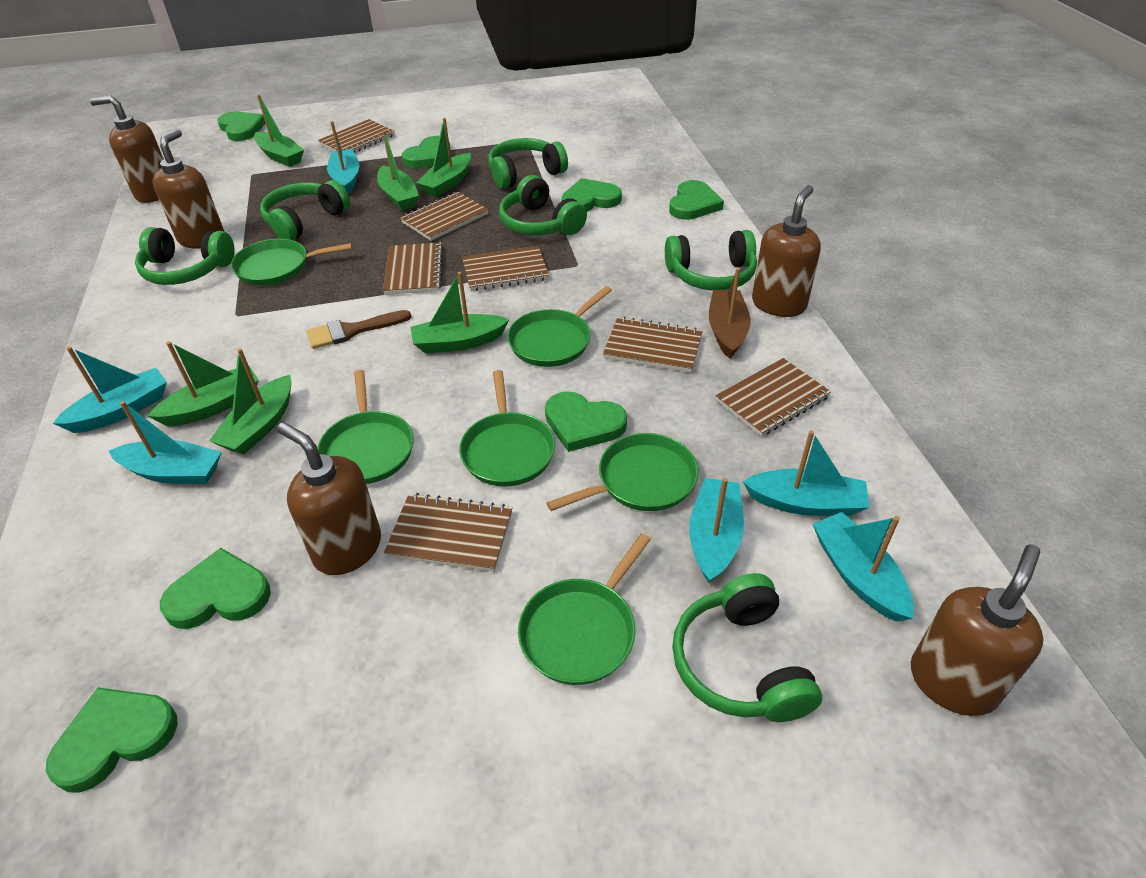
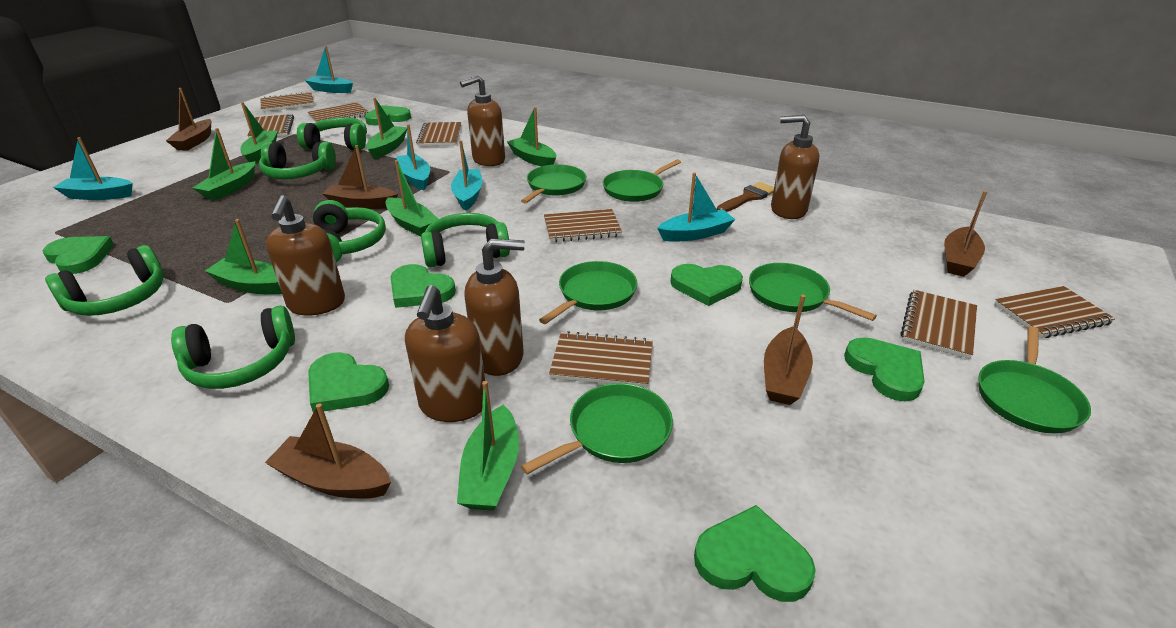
brown boat: 1 -> 5
brown notebook: 7 -> 8
green boat: 6 -> 7
turquoise boat: 6 -> 5

